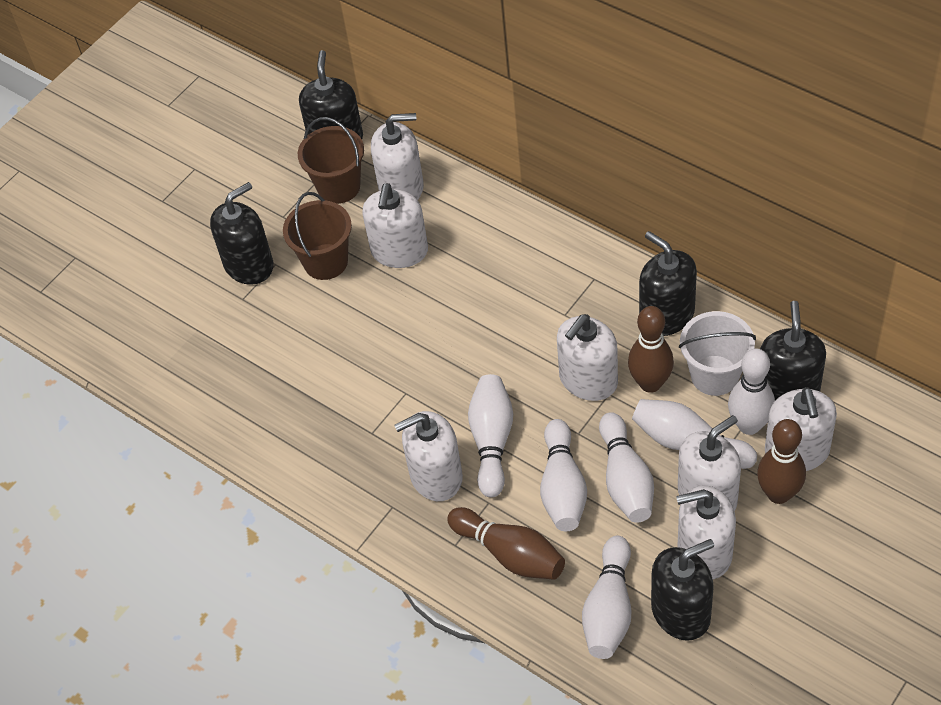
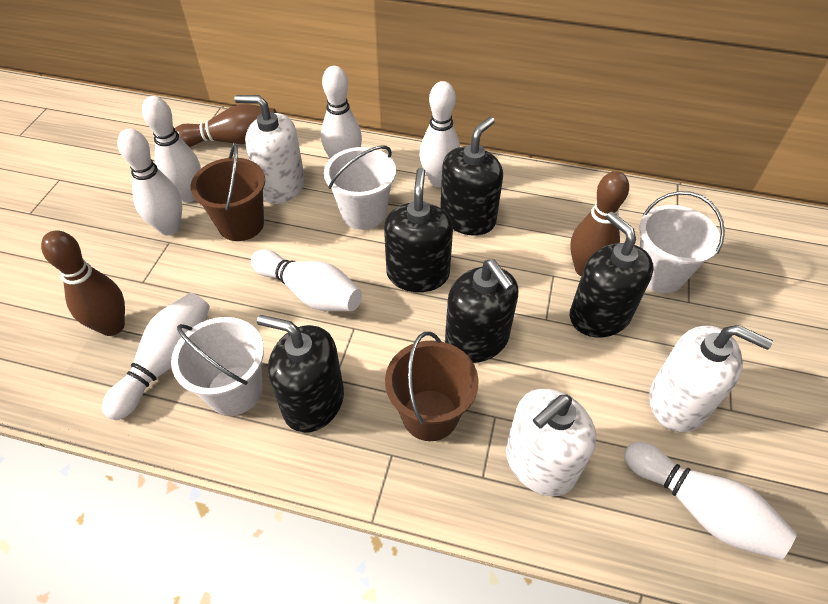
white bowling pin: 6 -> 7
white bucket: 1 -> 3
white soap dispenser: 7 -> 3

